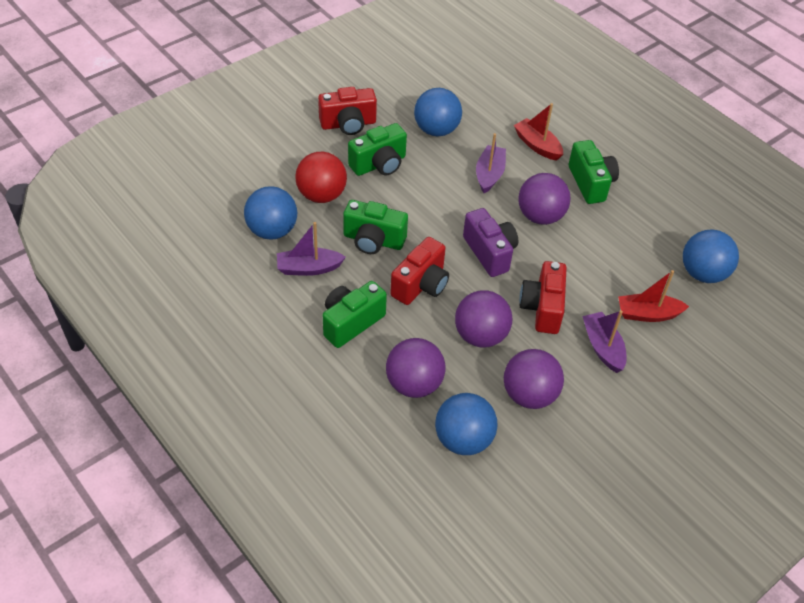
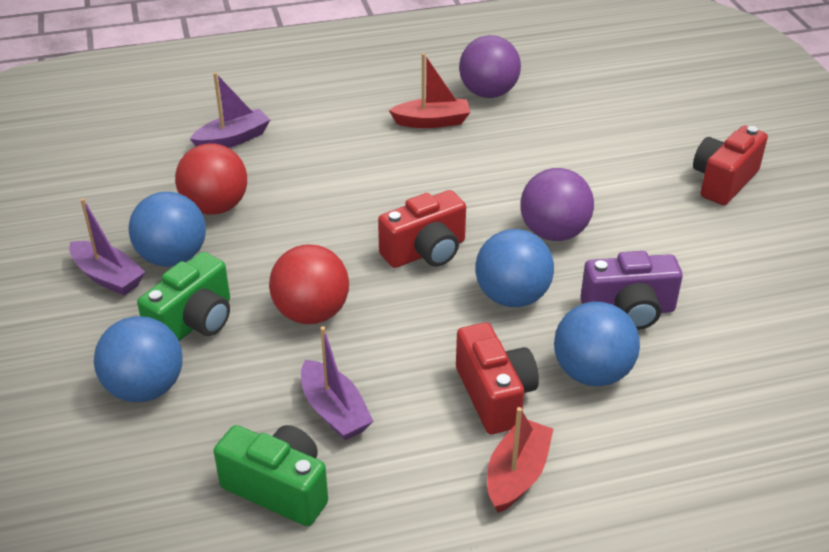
green camera: 4 -> 2
purple ball: 4 -> 2
red ball: 1 -> 2

